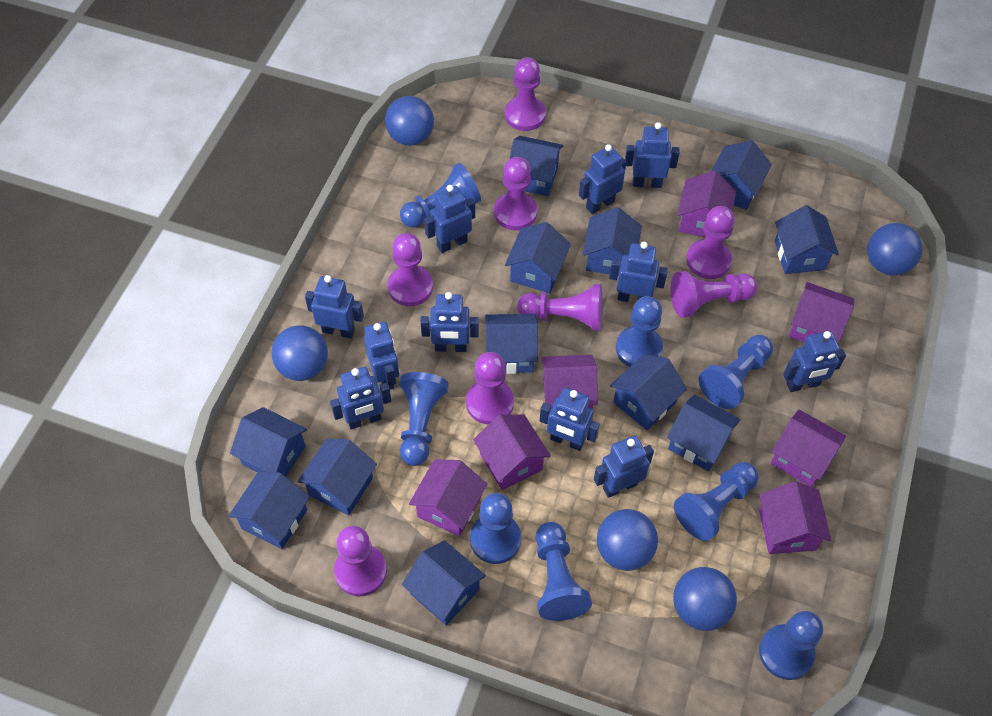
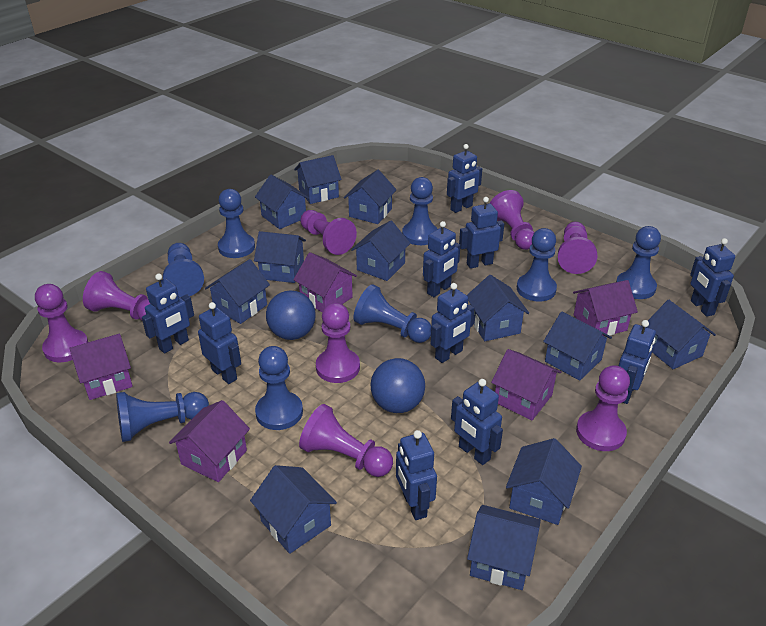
blue ball: 5 -> 2
blue robot: 11 -> 10
purple house: 7 -> 5

